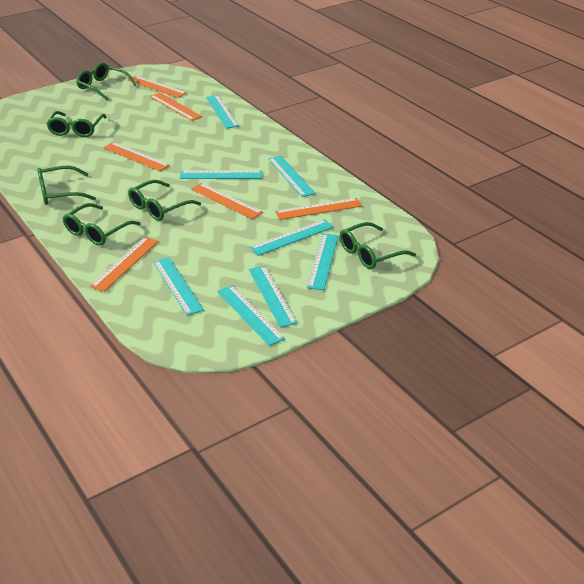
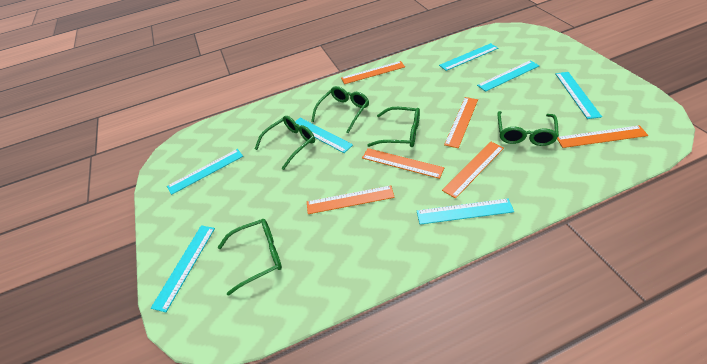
green glasses: 6 -> 5
turquoise ruler: 8 -> 7

